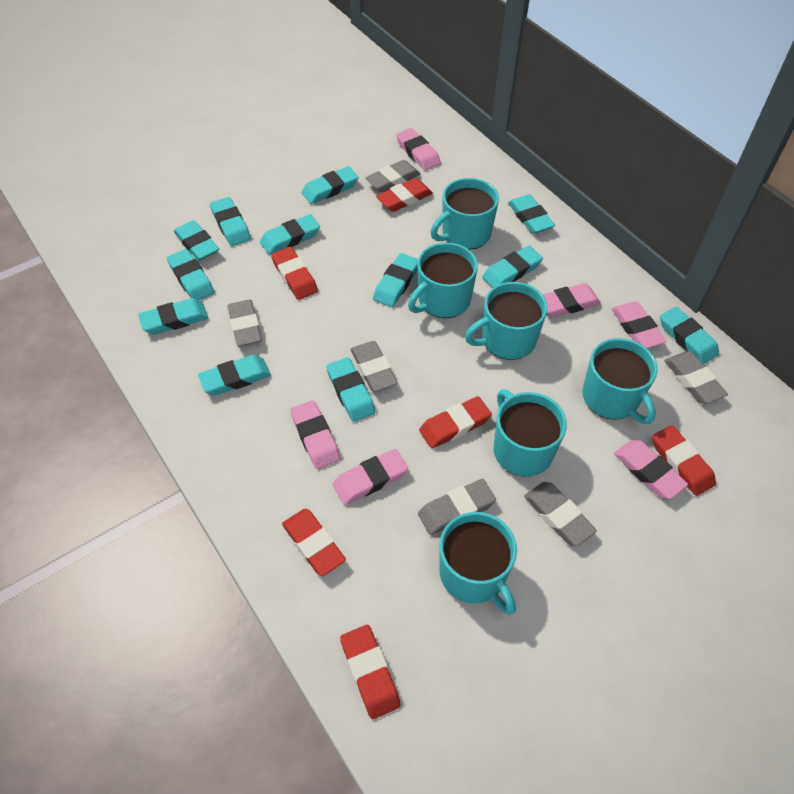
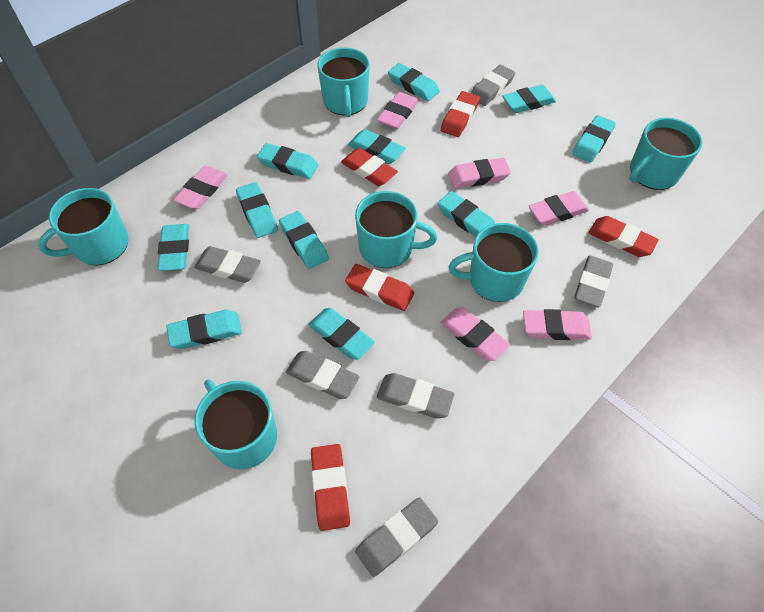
red eraser: 6 -> 5
turquoise eraser: 12 -> 11

